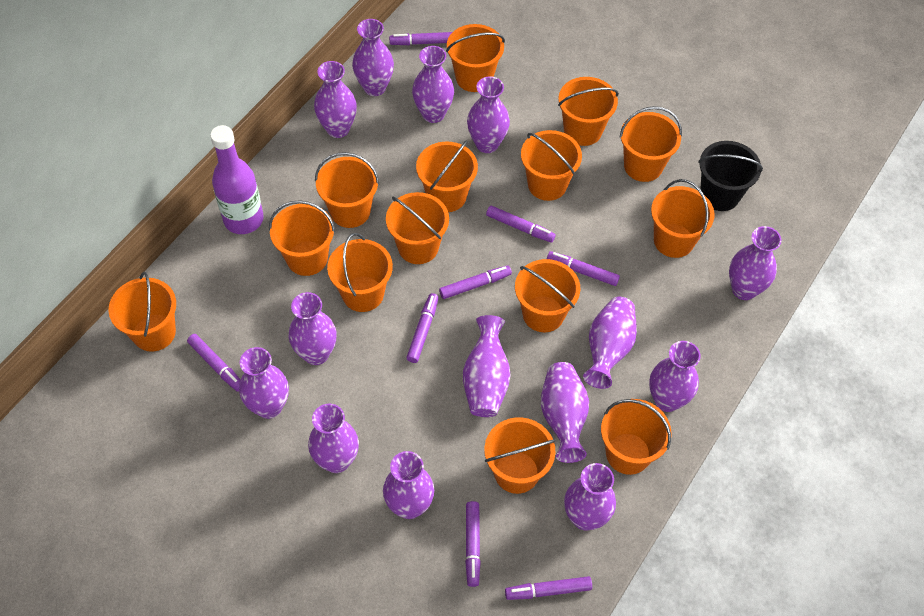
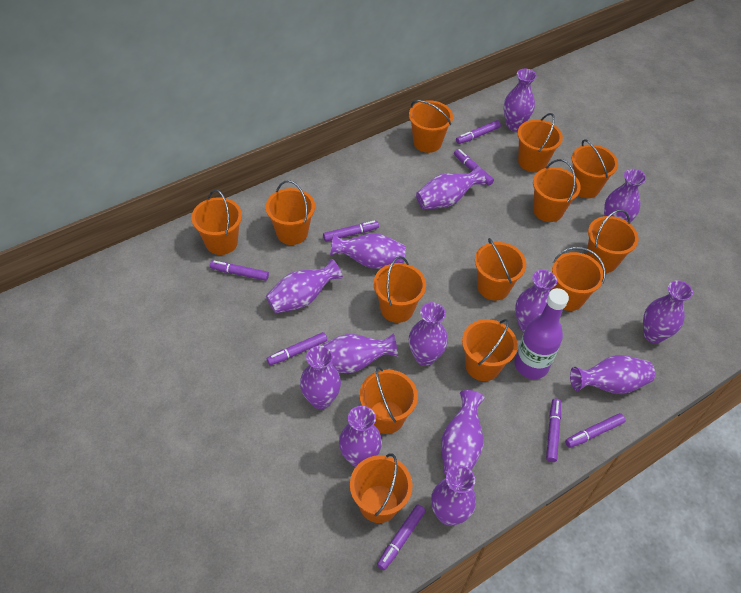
black bucket: 1 -> 0
orange bucket: 14 -> 13

